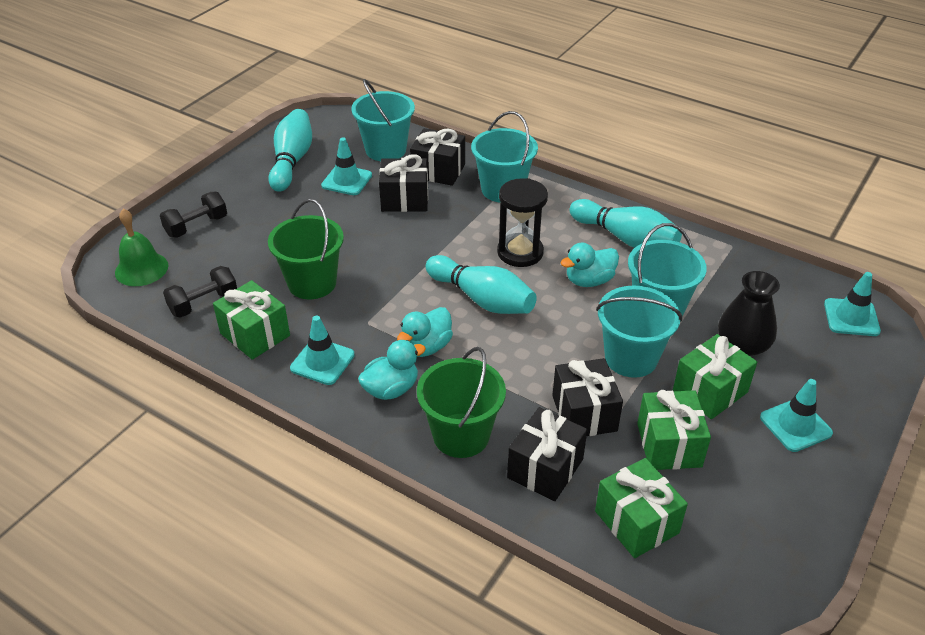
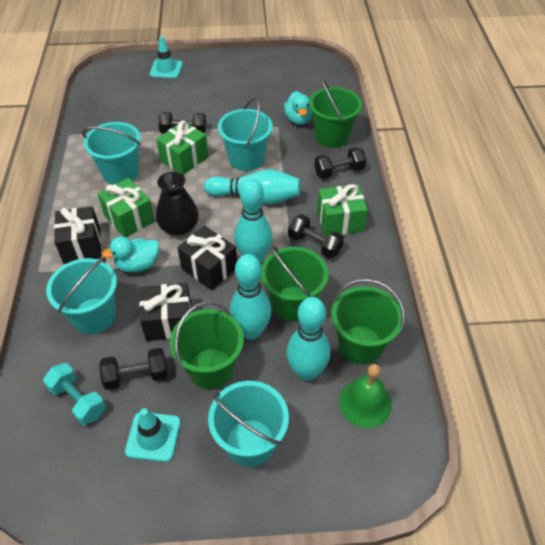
black dumbbell: 2 -> 4
black gift: 4 -> 3
black hourglass: 1 -> 0
green bucket: 2 -> 4
green gift: 4 -> 3
turquoise bowling pin: 3 -> 4
turquoise duck: 3 -> 2
turquoise dumbbell: 0 -> 1
turquoise traffic cone: 4 -> 2

